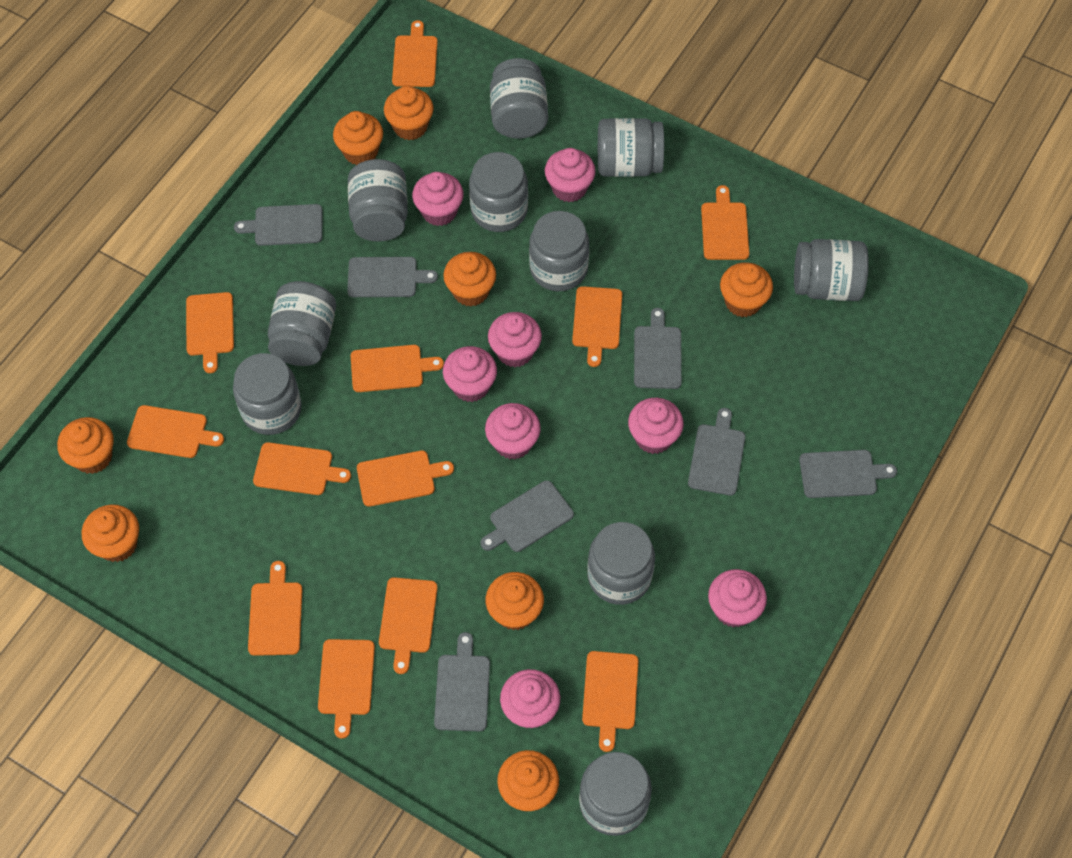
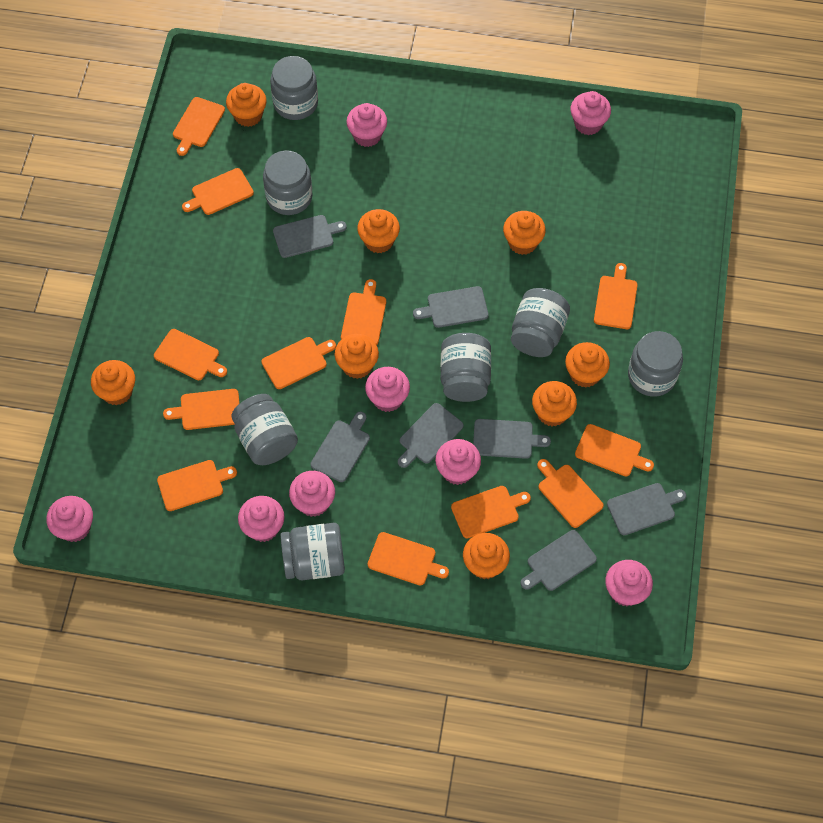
grey jar: 10 -> 7

